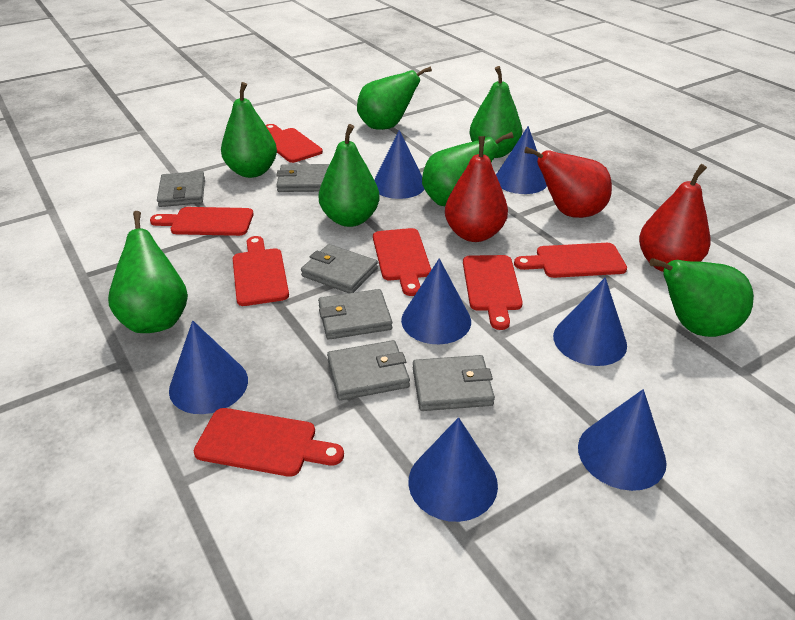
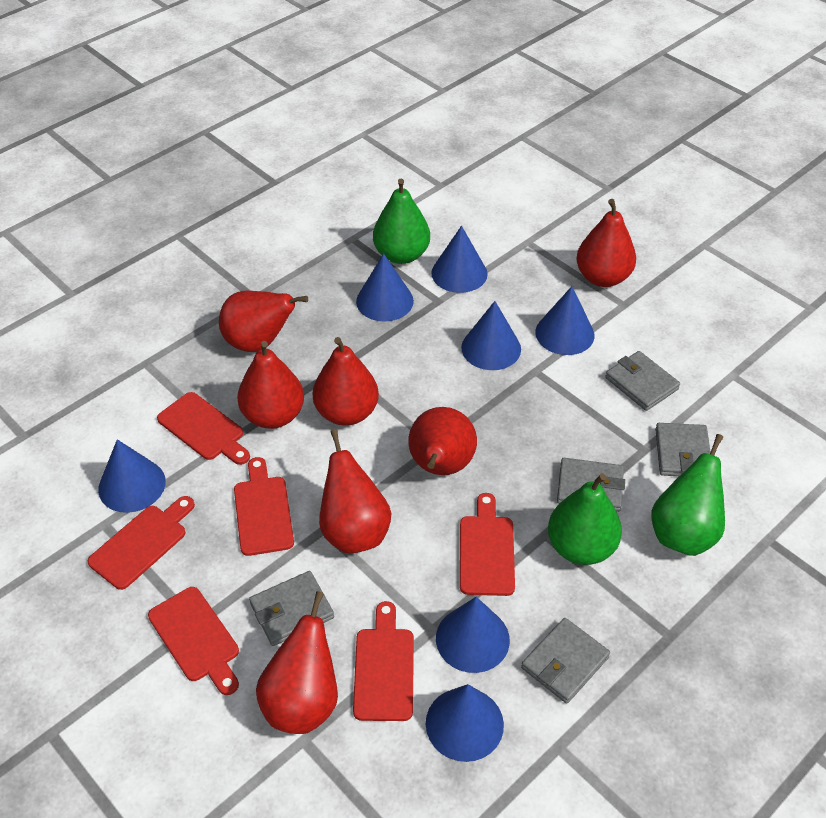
green pear: 7 -> 3
grey wallet: 6 -> 5
red cutting board: 7 -> 6
red pear: 3 -> 7

